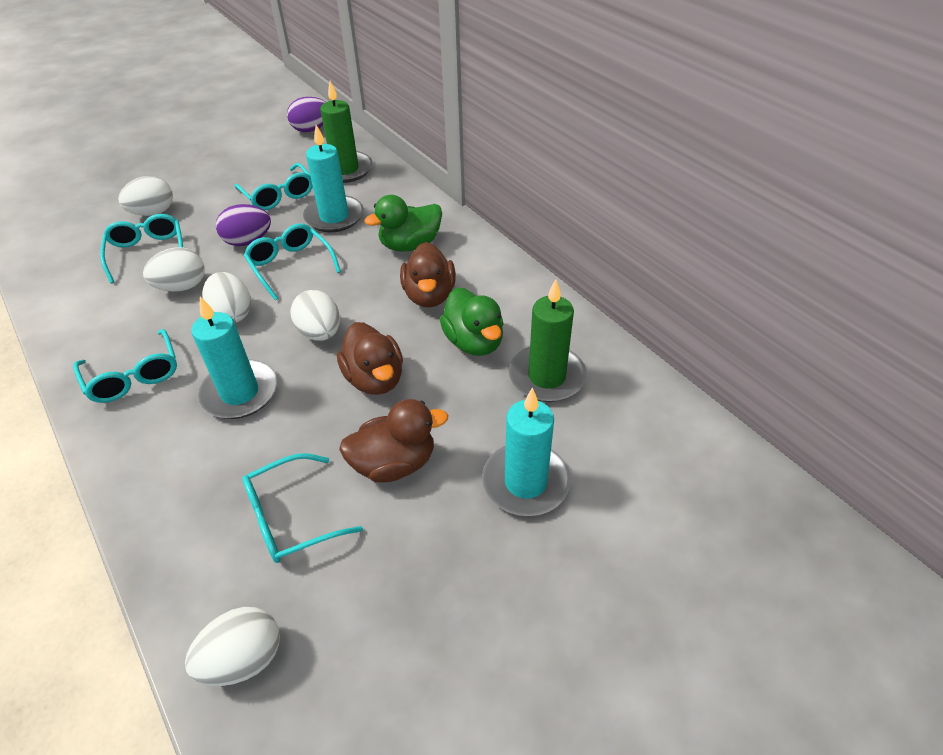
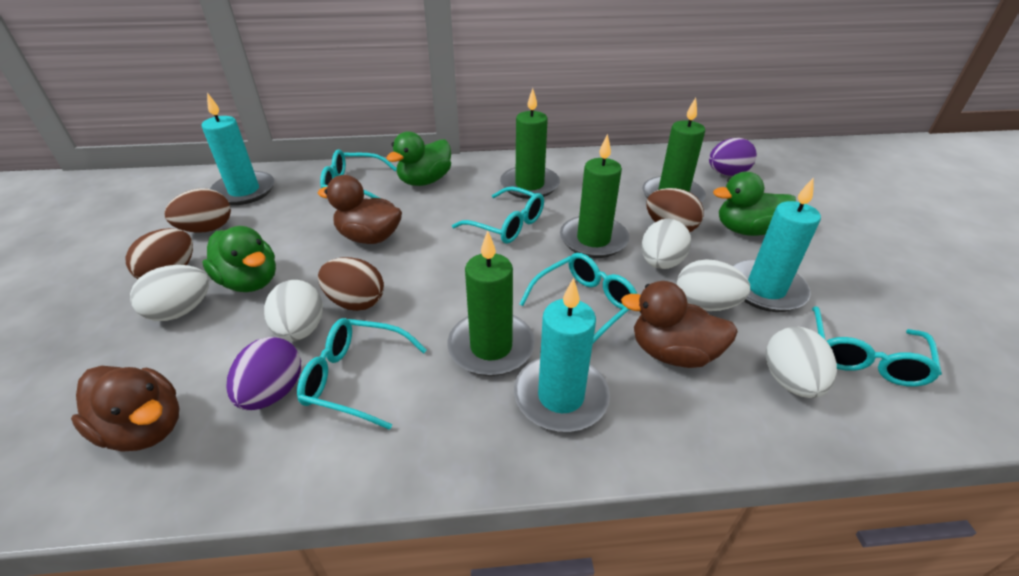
brown egg: 0 -> 4
green candle: 2 -> 4
green duck: 2 -> 3

